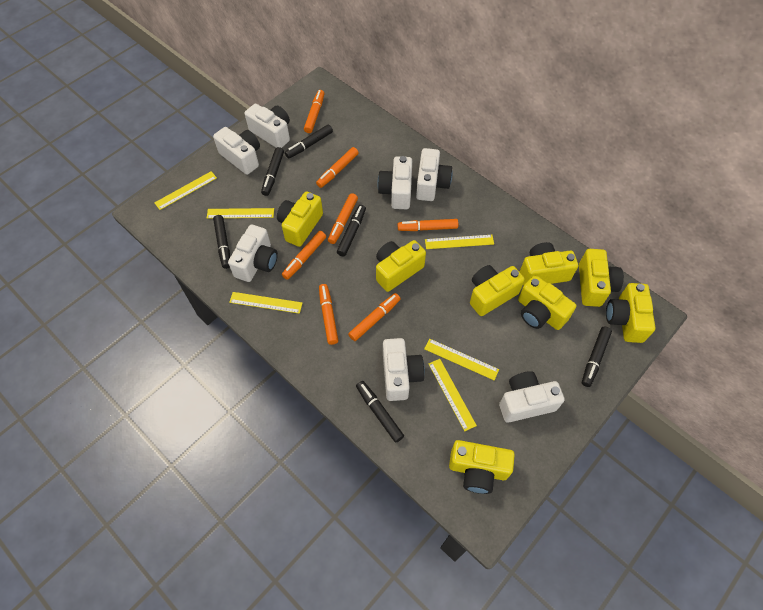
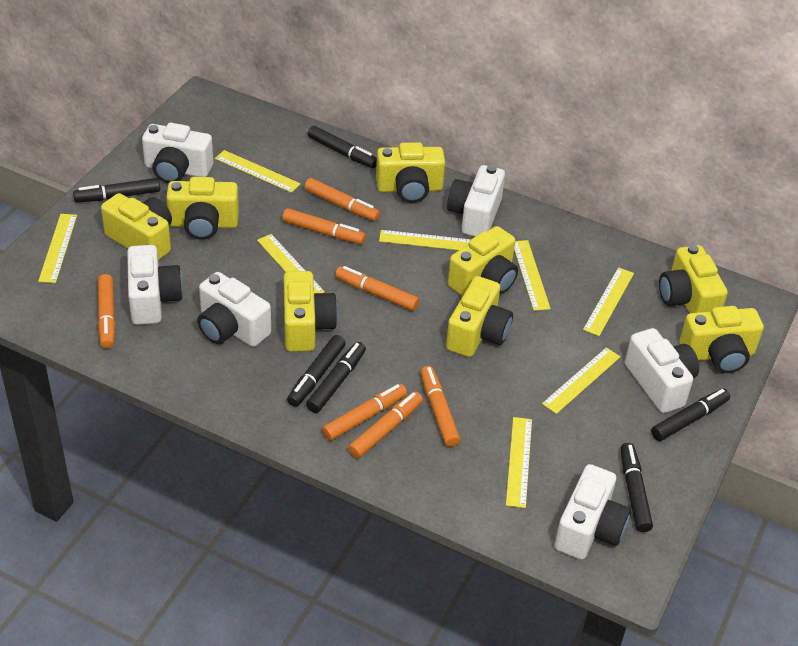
white camera: 7 -> 6
yellow ruler: 6 -> 8

